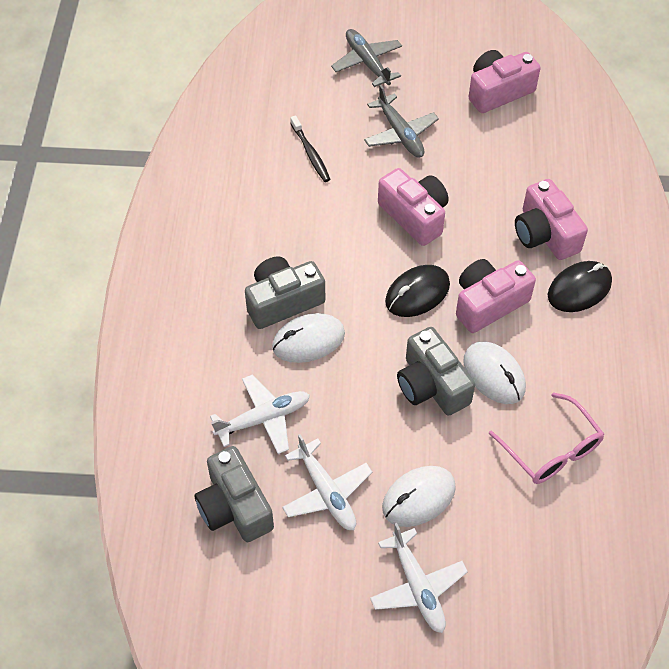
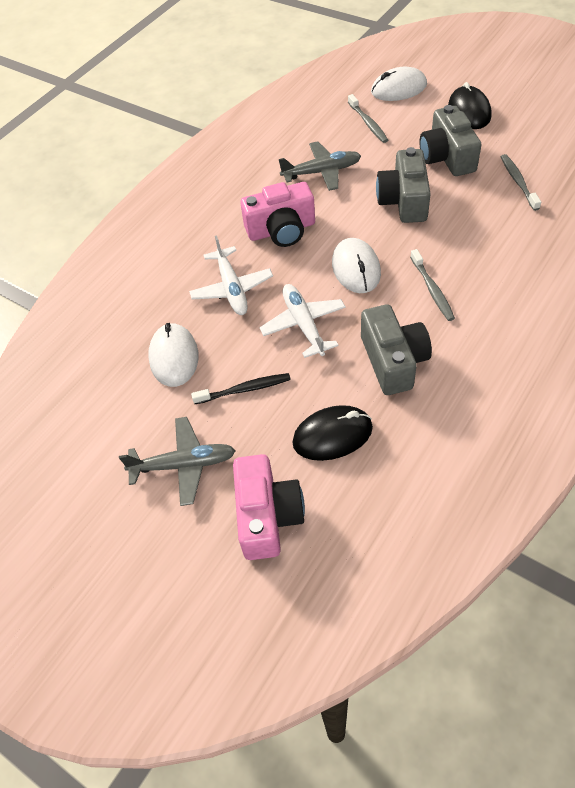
grey toothbrush: 0 -> 3
pink camera: 4 -> 2
pink glasses: 1 -> 0
white plane: 3 -> 2

